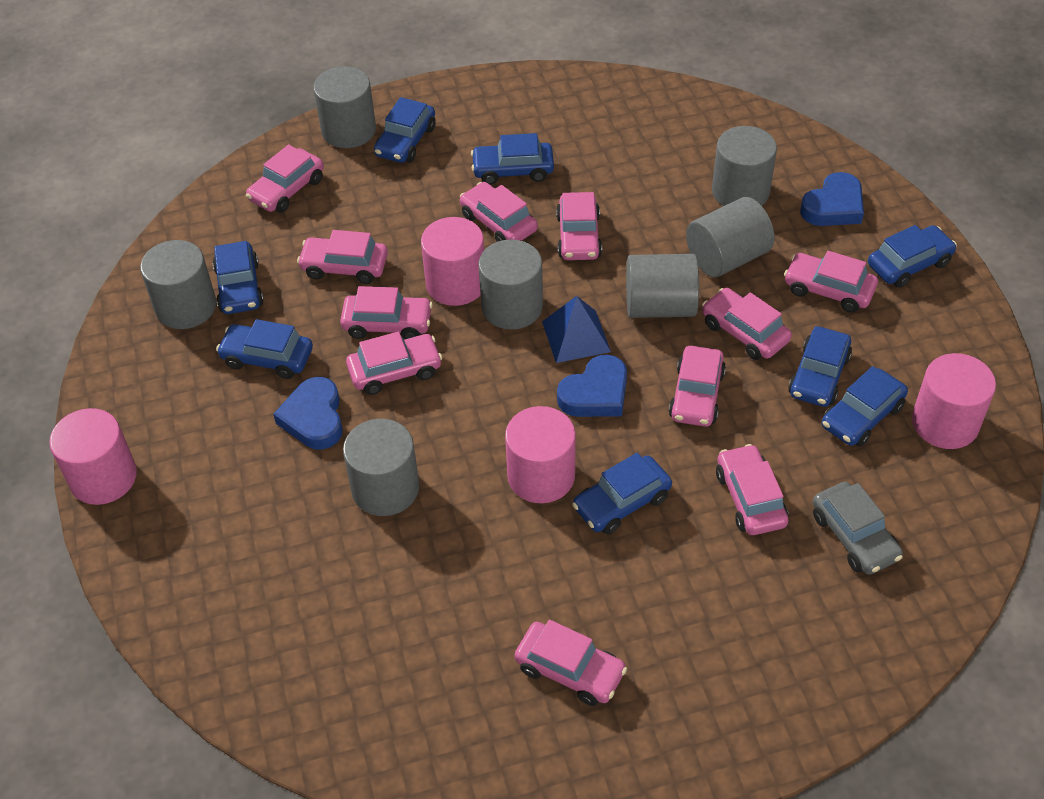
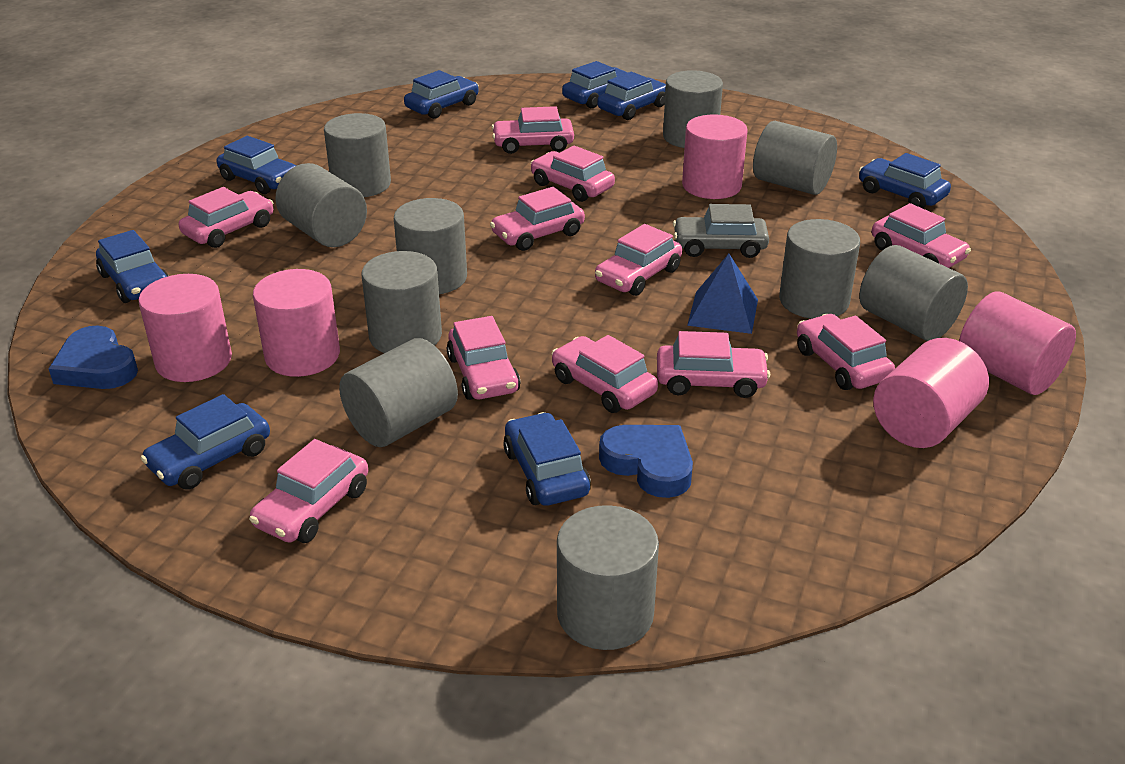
blue heart: 3 -> 2
grey cylinder: 7 -> 10
pink cylinder: 4 -> 5

